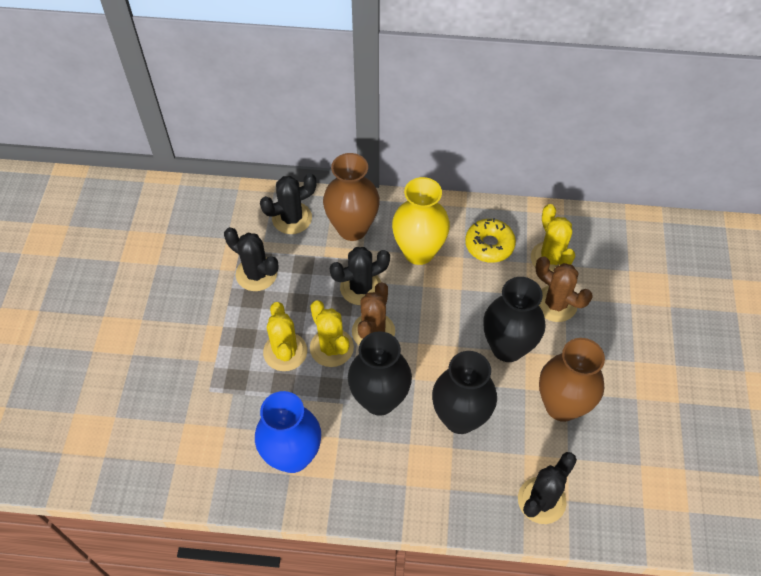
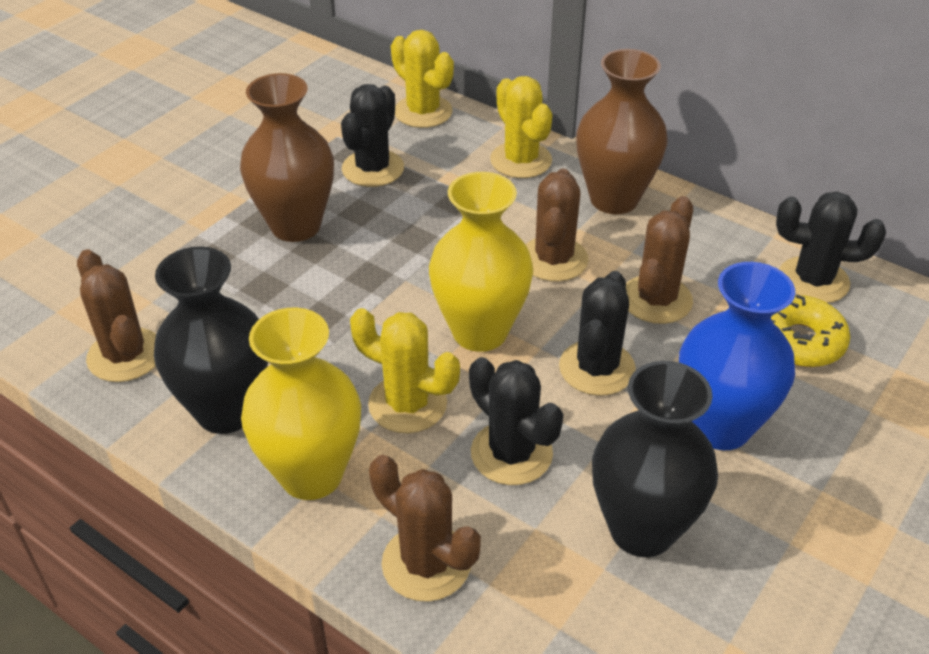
black vase: 3 -> 2
brown cactus: 2 -> 4
yellow vase: 1 -> 2

